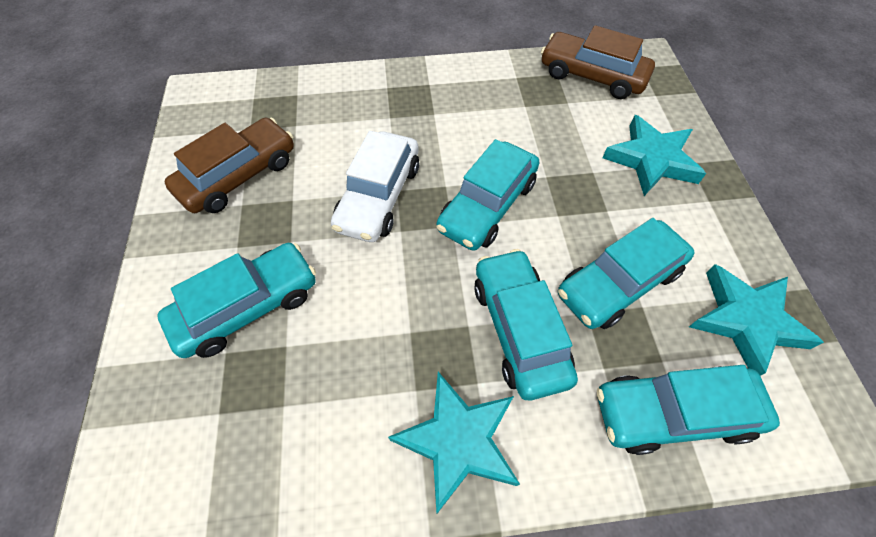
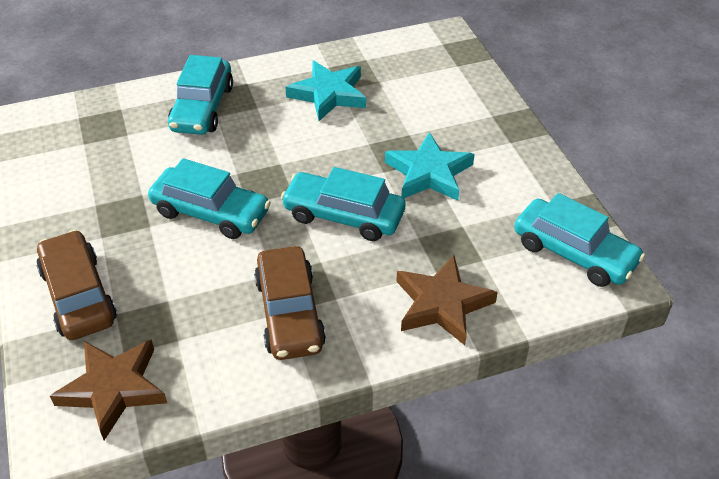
brown star: 0 -> 2
turquoise car: 5 -> 4
turquoise star: 3 -> 2
white car: 1 -> 0

